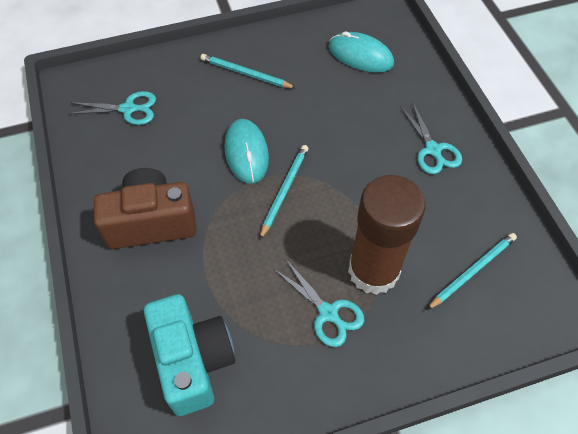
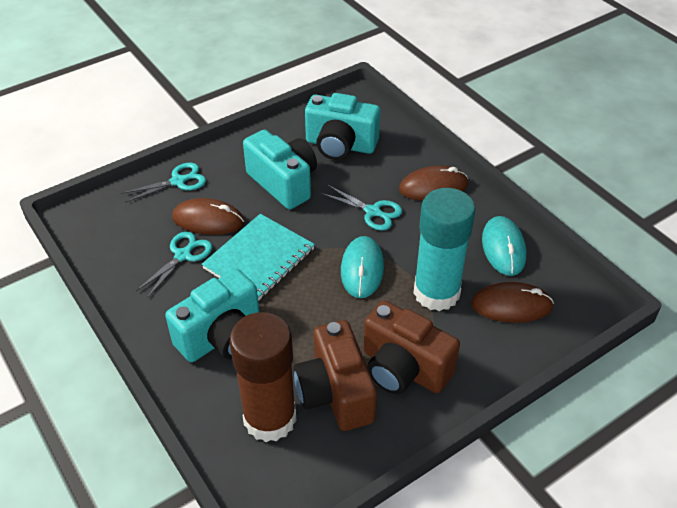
brown camera: 1 -> 2
brown mouse: 0 -> 3
turquoise camera: 1 -> 3
turquoise glue stick: 0 -> 1
turquoise notebook: 0 -> 1
turquoise pencil: 3 -> 0

